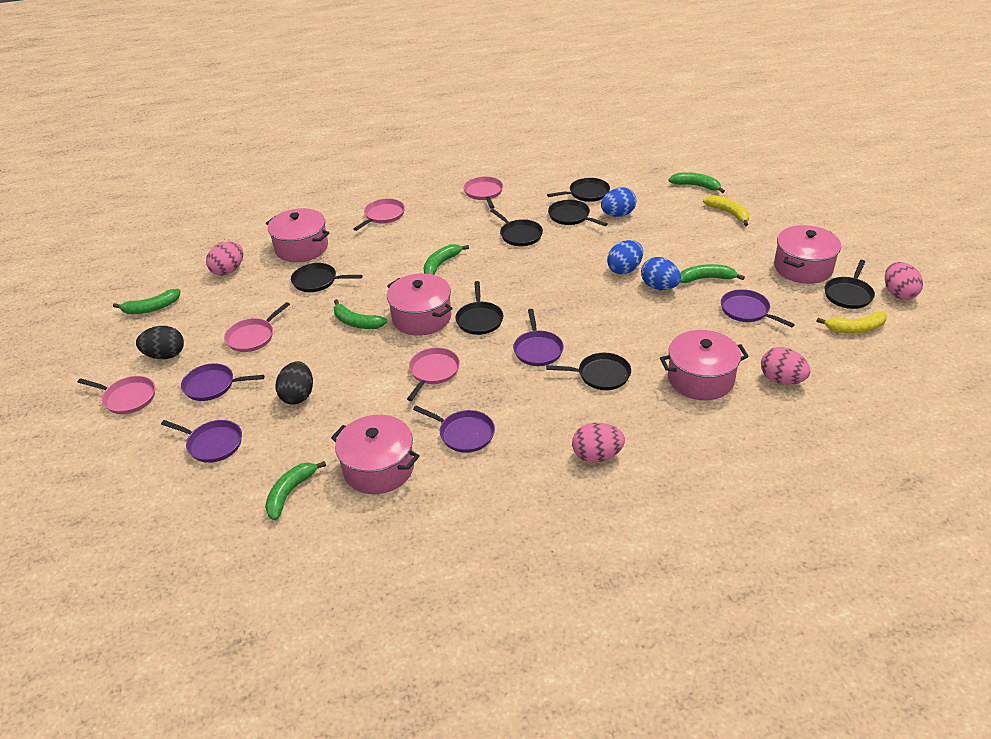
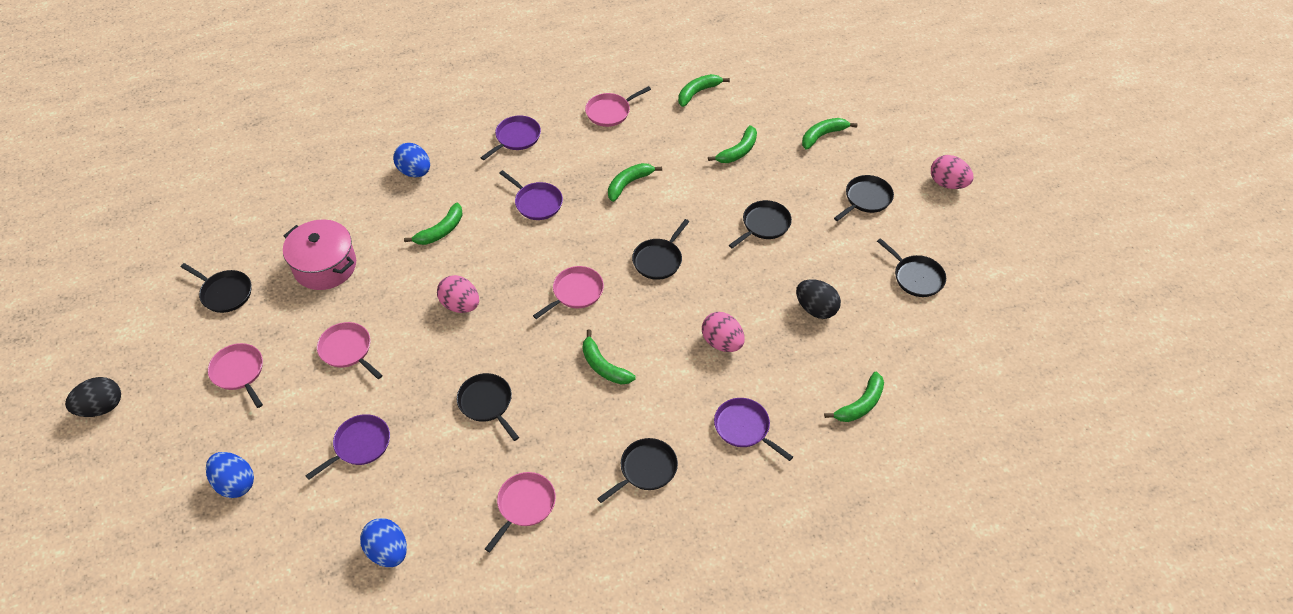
green banana: 6 -> 7
pink egg: 4 -> 3
pink pot: 5 -> 1
purple pan: 5 -> 4
yellow banana: 2 -> 0

